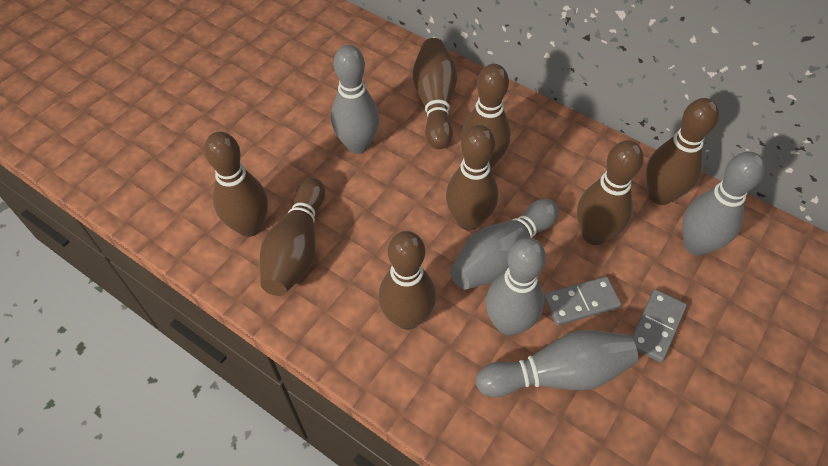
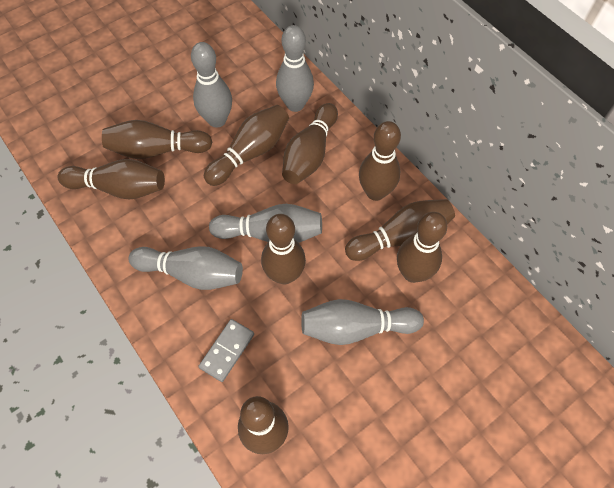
brown bowling pin: 8 -> 9
grey domino: 2 -> 1

